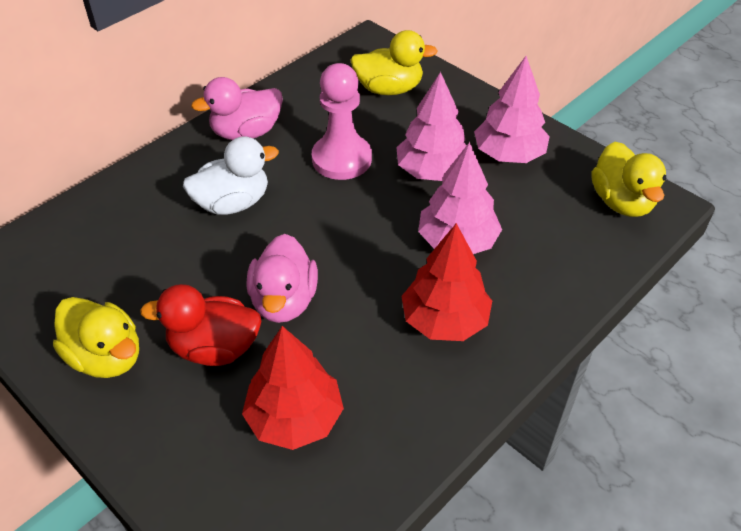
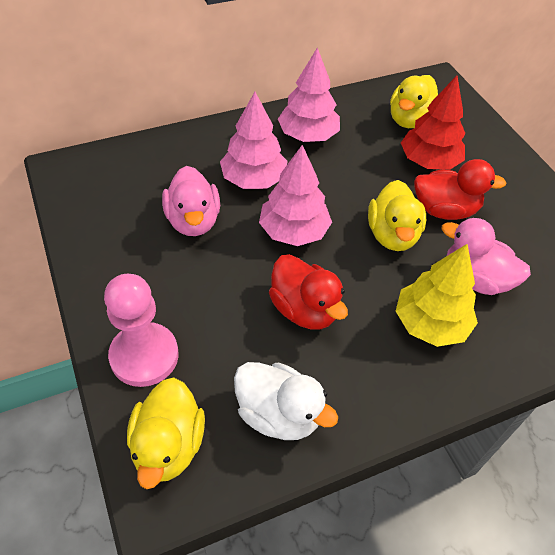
red duck: 1 -> 2
red tree: 2 -> 1
yellow tree: 0 -> 1

